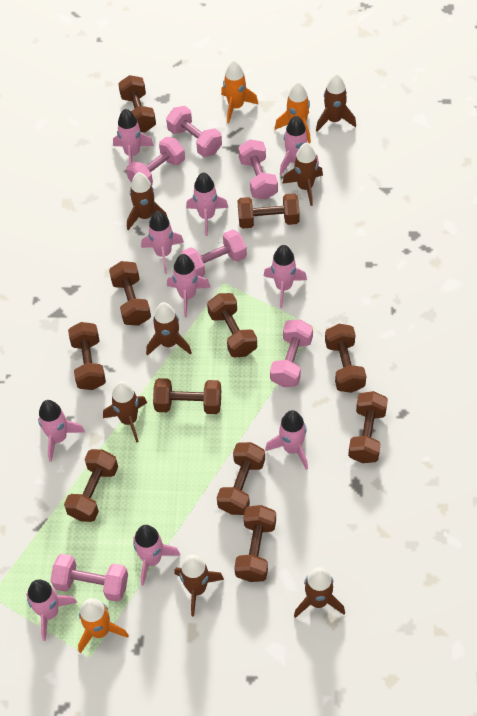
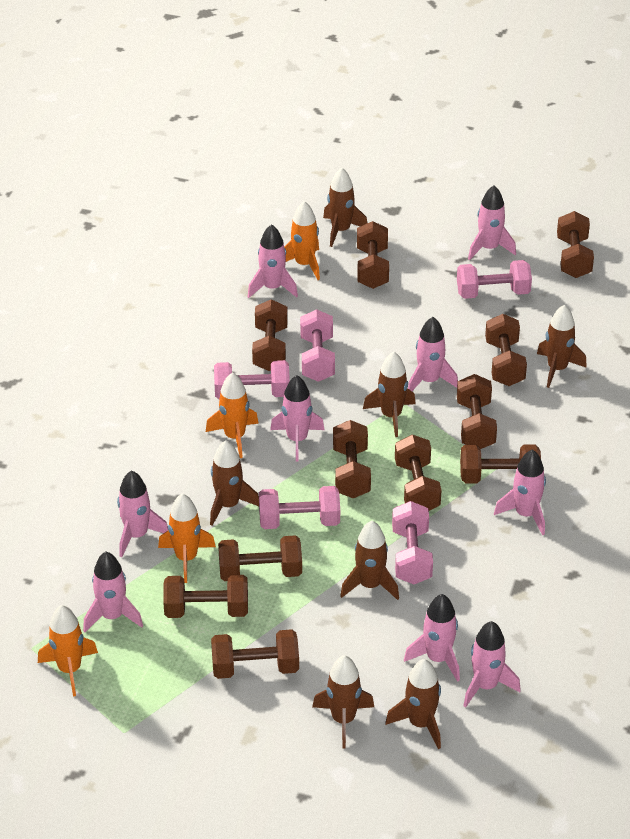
orange rocket: 3 -> 4
pink dumbbell: 6 -> 5
pink rocket: 10 -> 9

